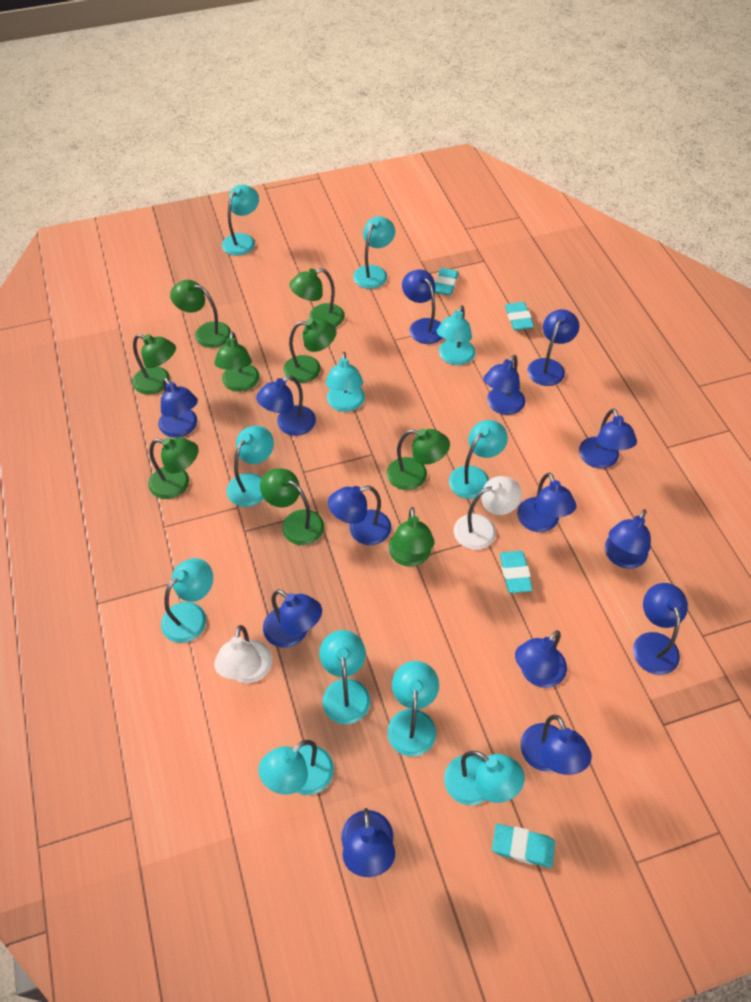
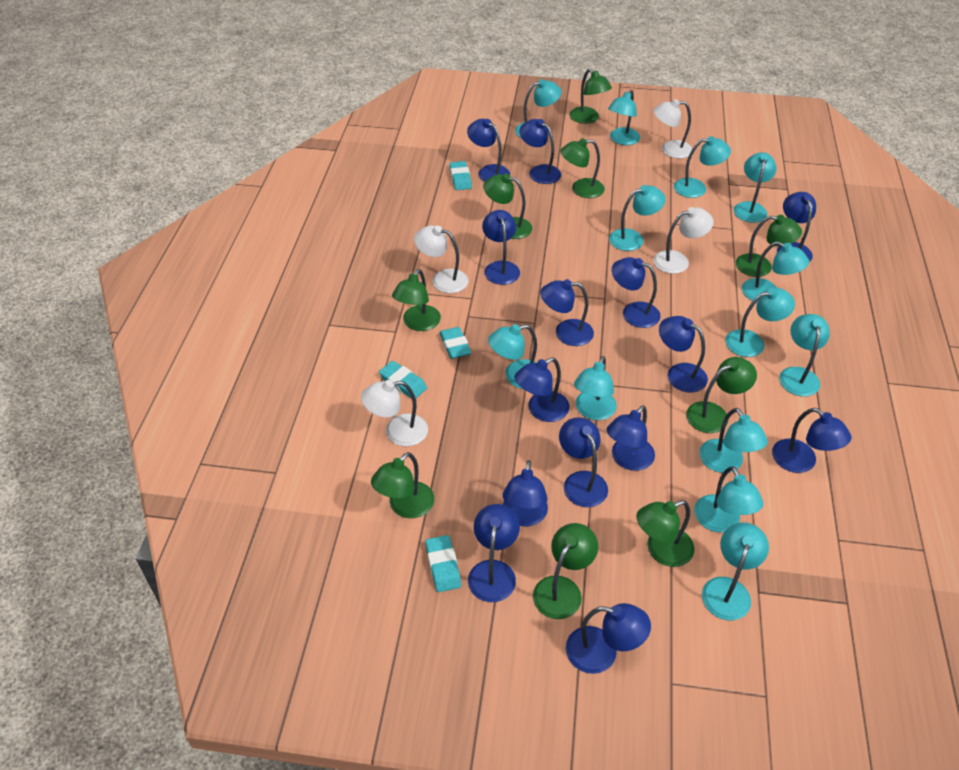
turquoise lamp: 11 -> 13
white lamp: 2 -> 4

